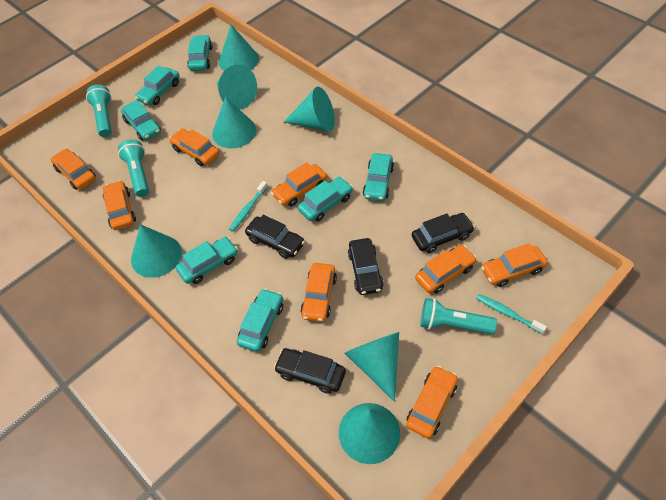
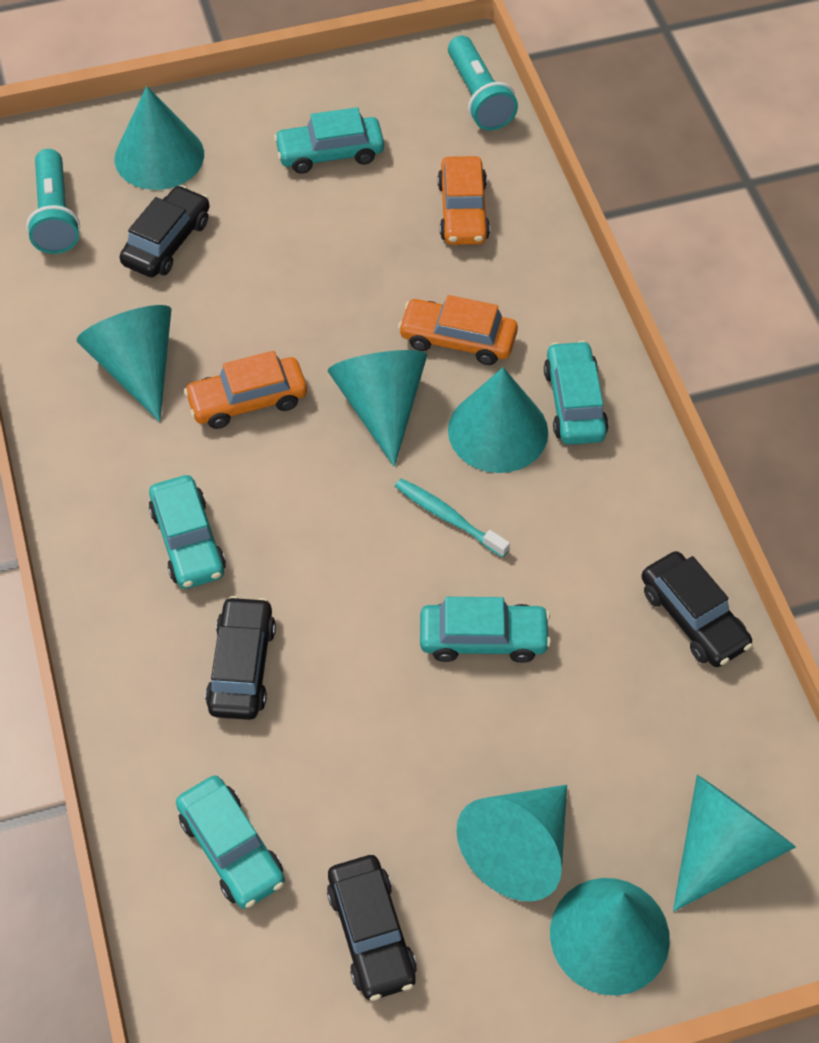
orange car: 8 -> 3
turquoise car: 7 -> 5
turquoise flashlight: 3 -> 2
turquoise toothbrush: 2 -> 1

